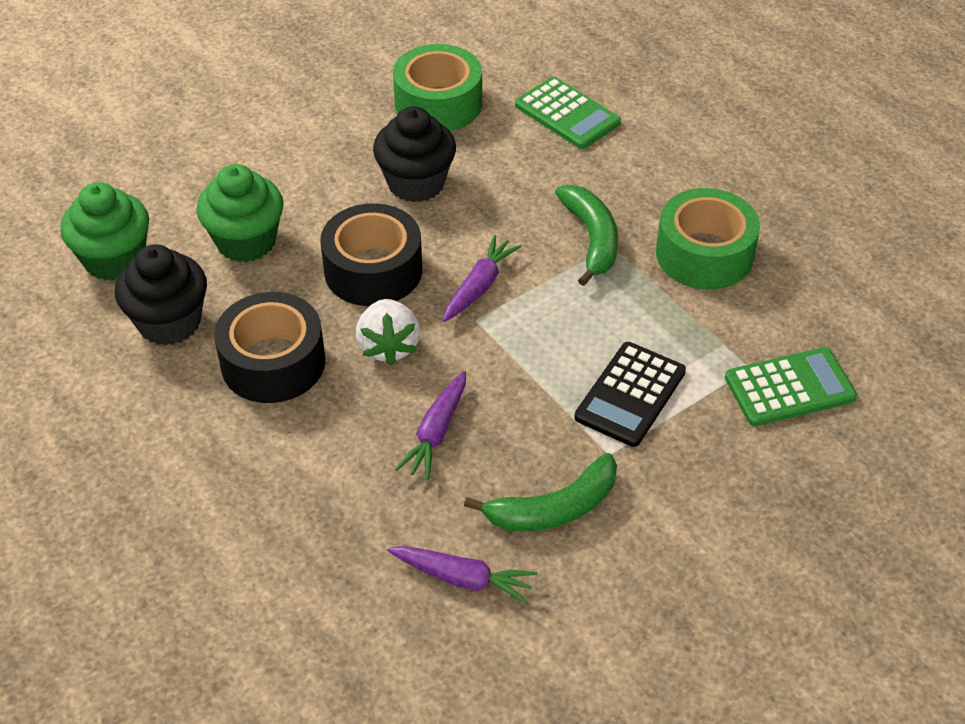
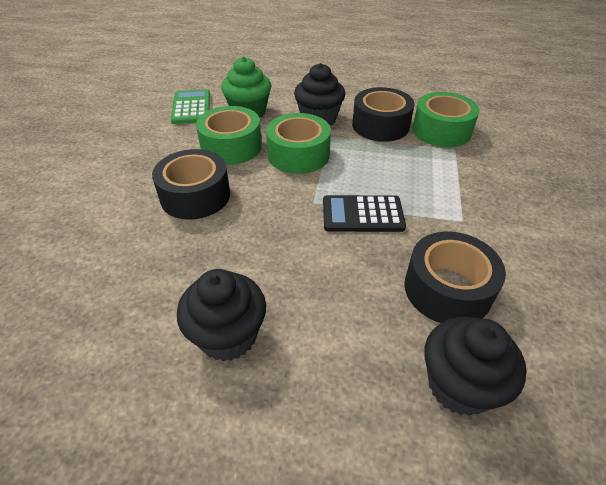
black cupcake: 2 -> 3
black tape: 2 -> 3
green banana: 2 -> 0
green calculator: 2 -> 1
green cupcake: 2 -> 1
green tape: 2 -> 3
purple carrot: 3 -> 0
white strawberry: 1 -> 0

